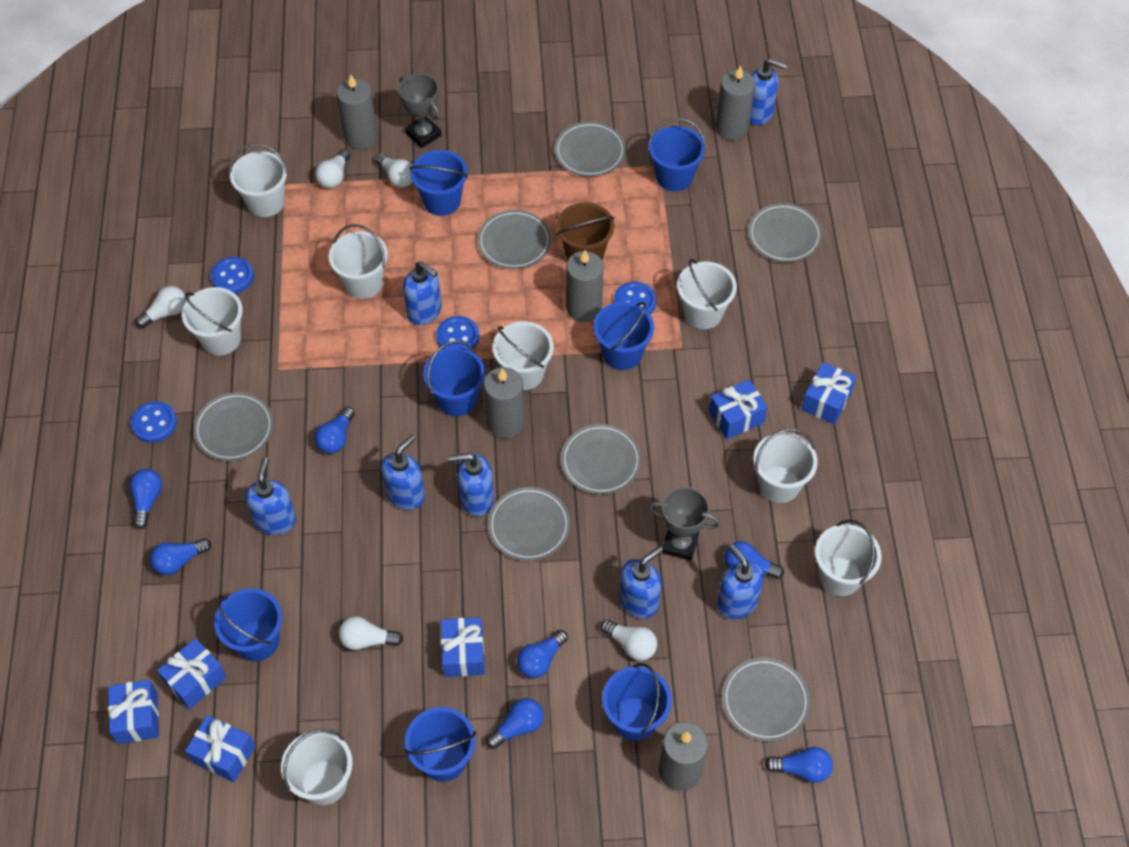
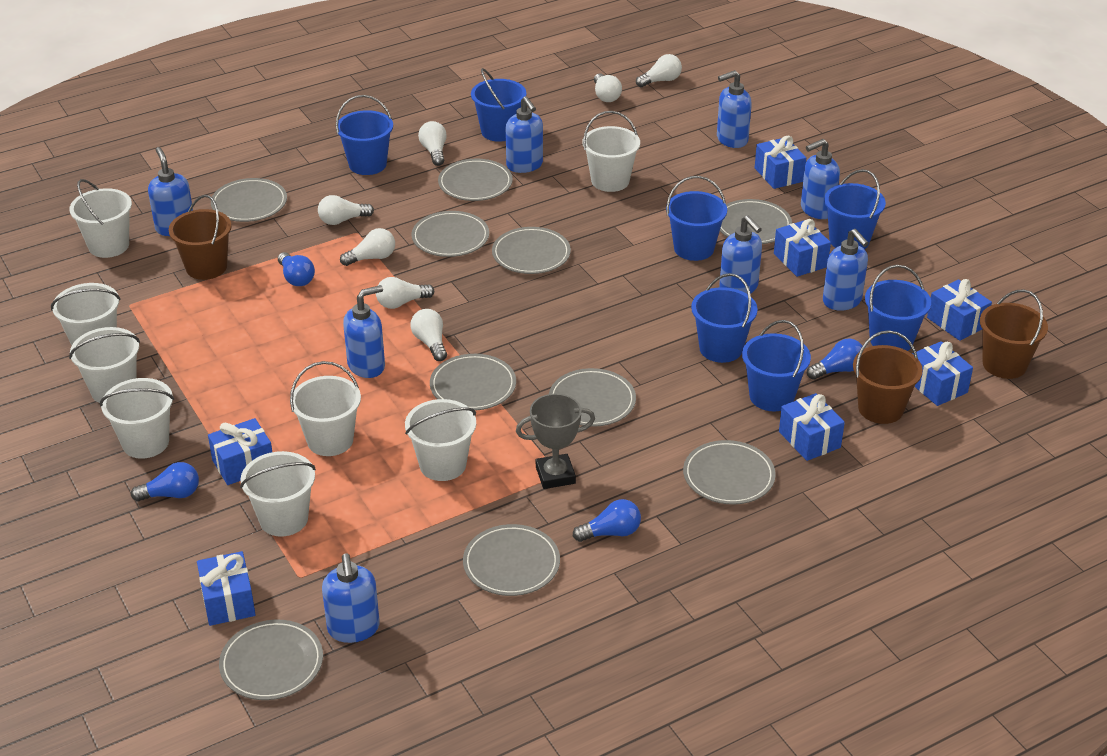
blue button: 4 -> 0
blue gift: 6 -> 7
blue light bulb: 7 -> 4
blue soap dispenser: 7 -> 8
brown bucket: 1 -> 3
grey candle: 5 -> 0
grey plate: 7 -> 10
grey trophy: 2 -> 1
white light bulb: 5 -> 7

